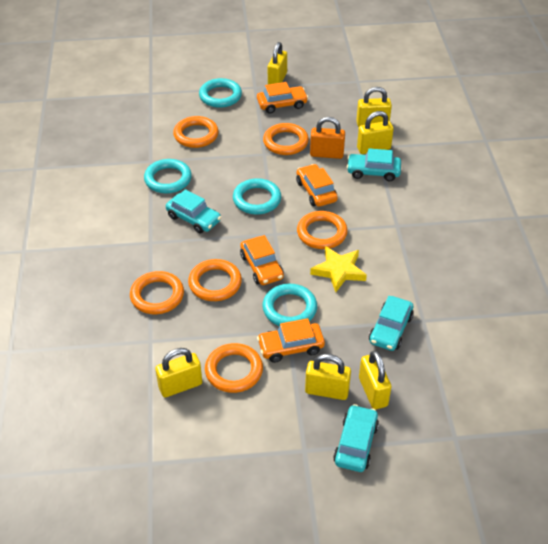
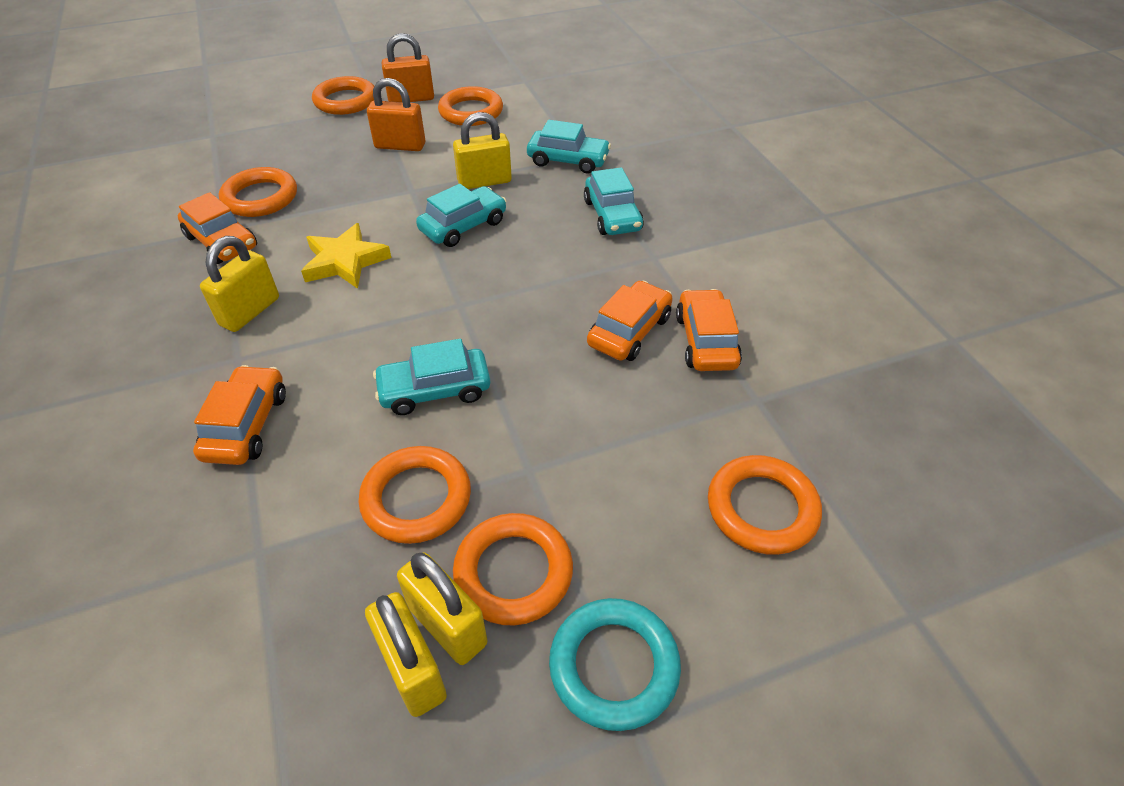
orange padlock: 1 -> 2
turquoise ring: 4 -> 1
yellow padlock: 6 -> 4

